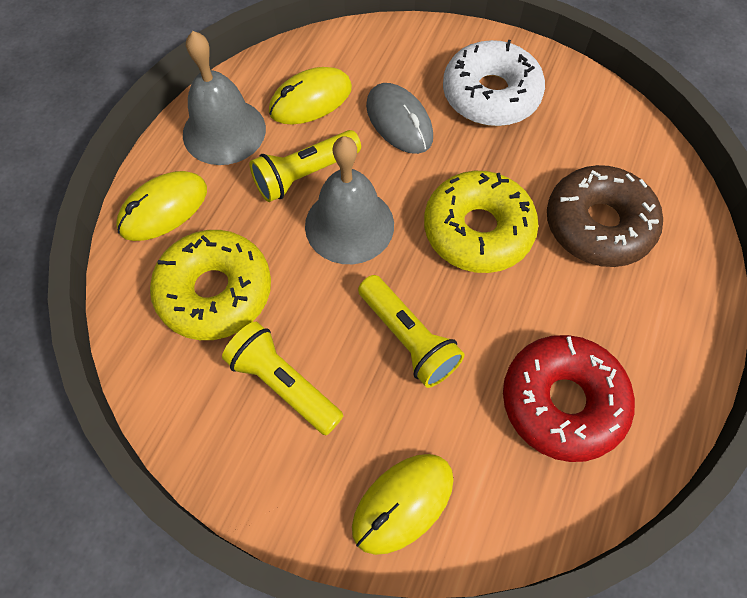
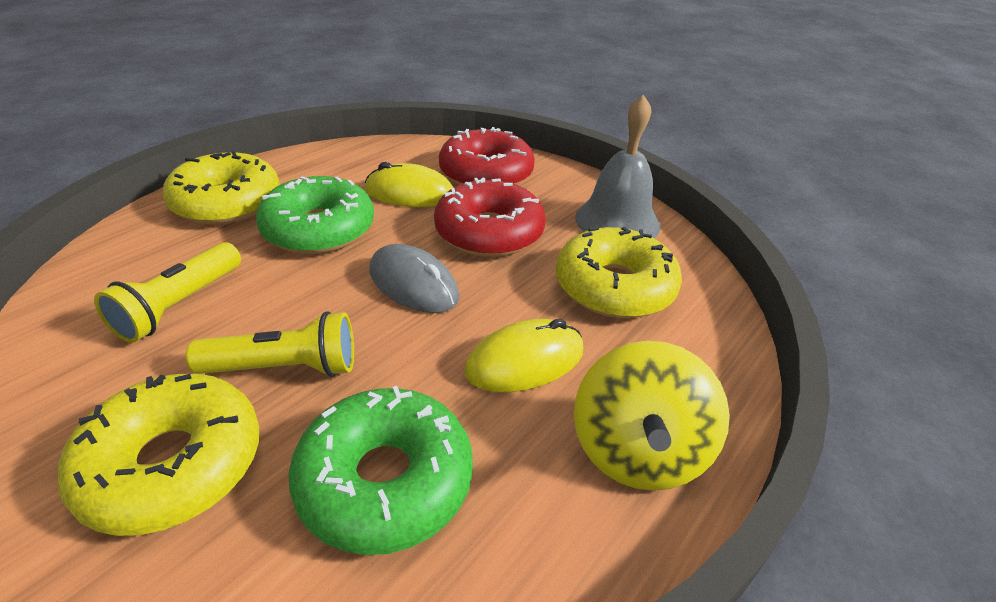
brown donut: 1 -> 0
green donut: 0 -> 2
grey bell: 2 -> 1
red donut: 1 -> 2
white donut: 1 -> 0
yellow donut: 2 -> 3
yellow flashlight: 3 -> 2
yellow mouse: 3 -> 2
yellow spinning top: 0 -> 1

